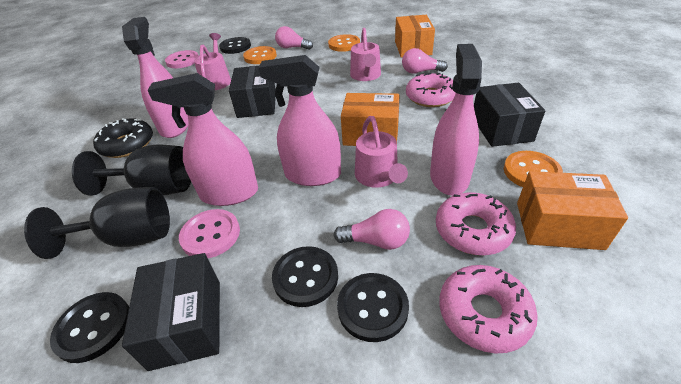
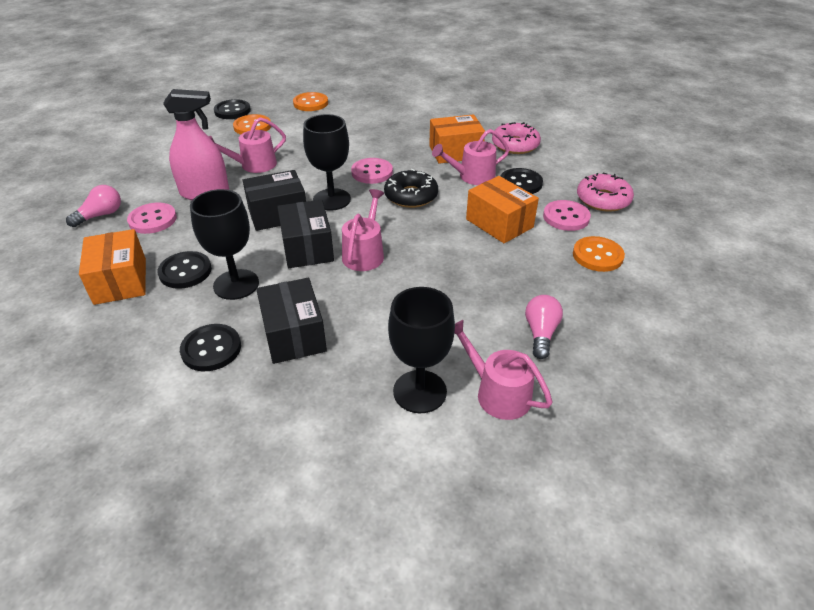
black goblet: 2 -> 3
pink button: 2 -> 3
pink donut: 3 -> 2
pink light bulb: 3 -> 2
pink spray bottle: 4 -> 1
pink watering can: 3 -> 4

